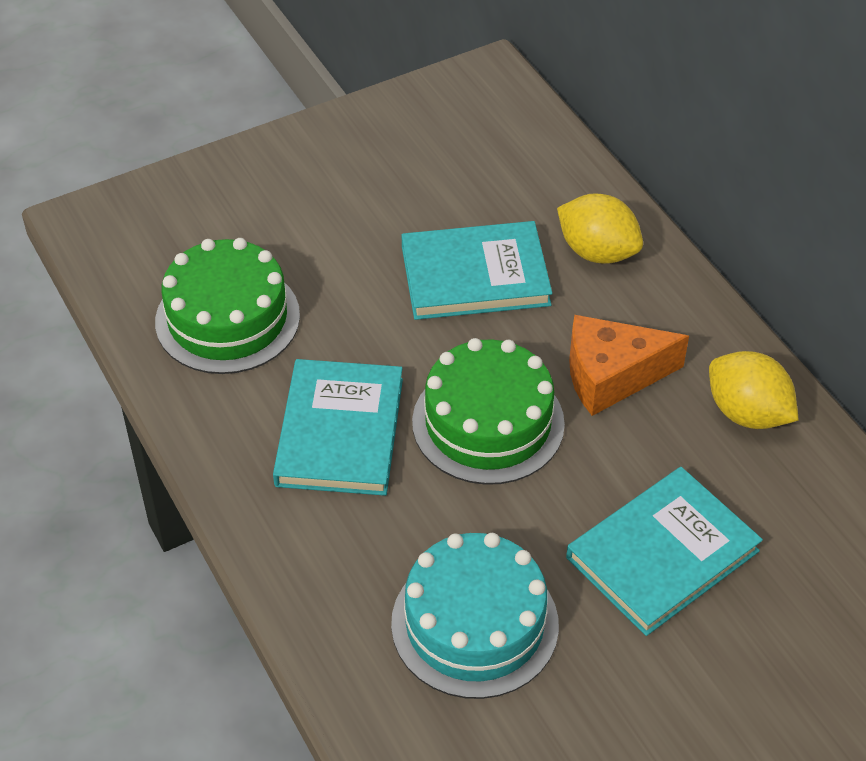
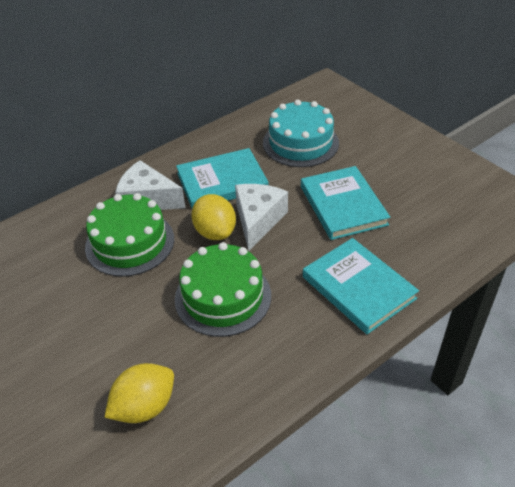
orange cheese: 1 -> 0
white cheese: 0 -> 2

